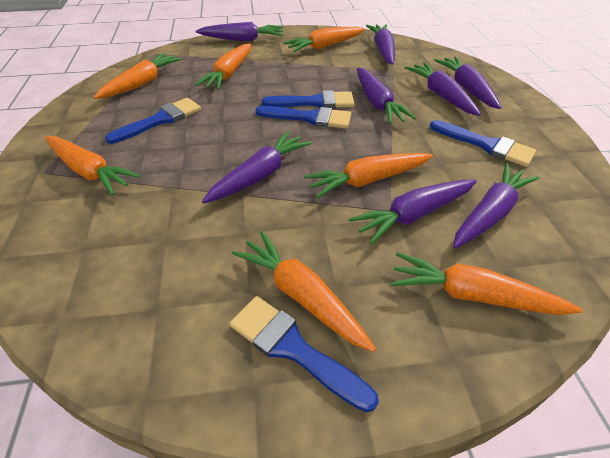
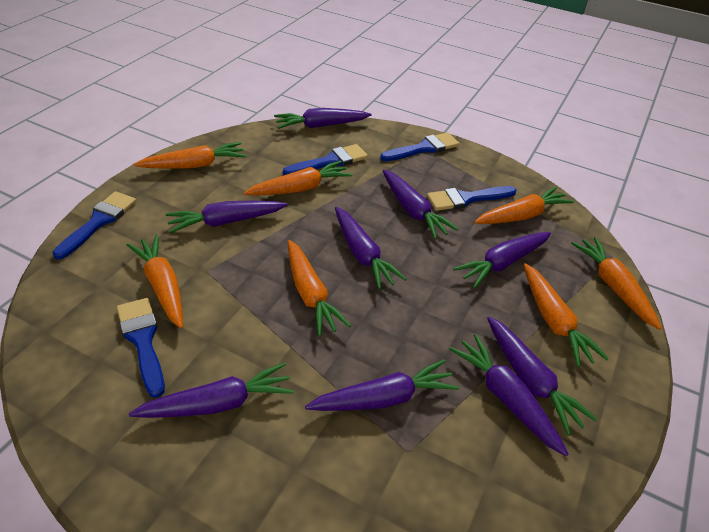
purple carrot: 8 -> 9

